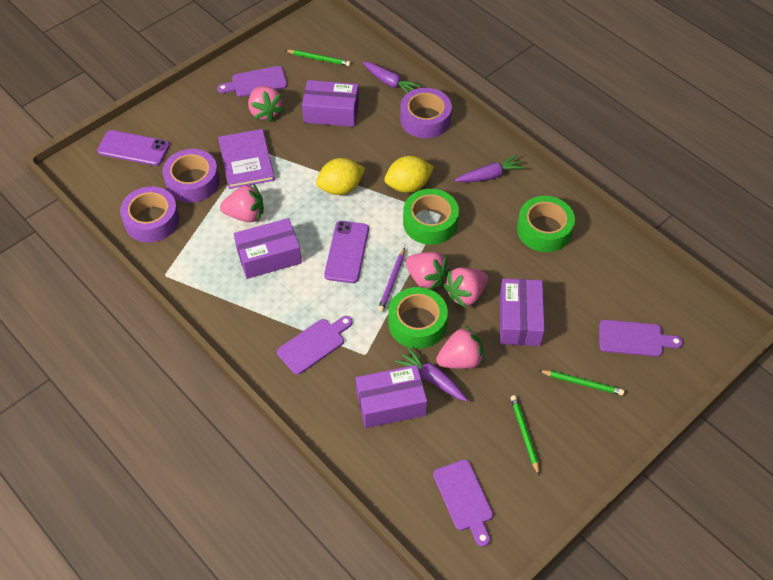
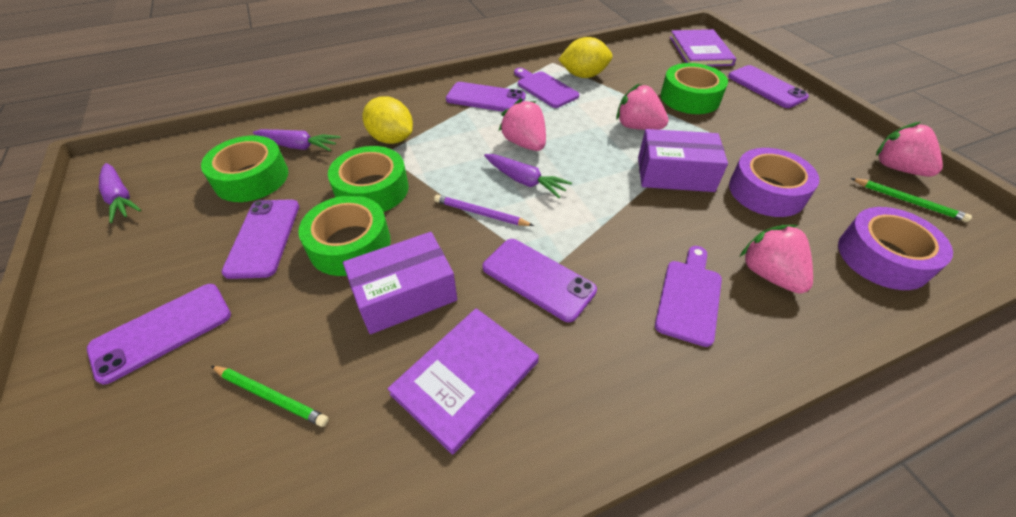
green pencil: 3 -> 2
green tape: 3 -> 4
pink strawberry: 5 -> 4
purple book: 1 -> 2
purple box: 4 -> 2
purple cutting board: 4 -> 2
purple phone: 2 -> 5
purple tape: 3 -> 2

